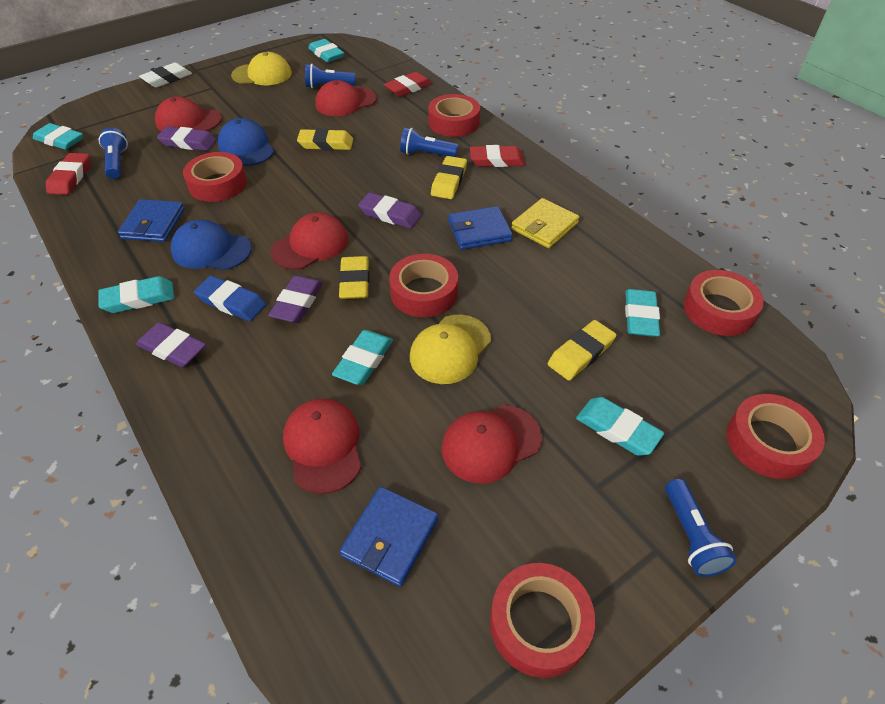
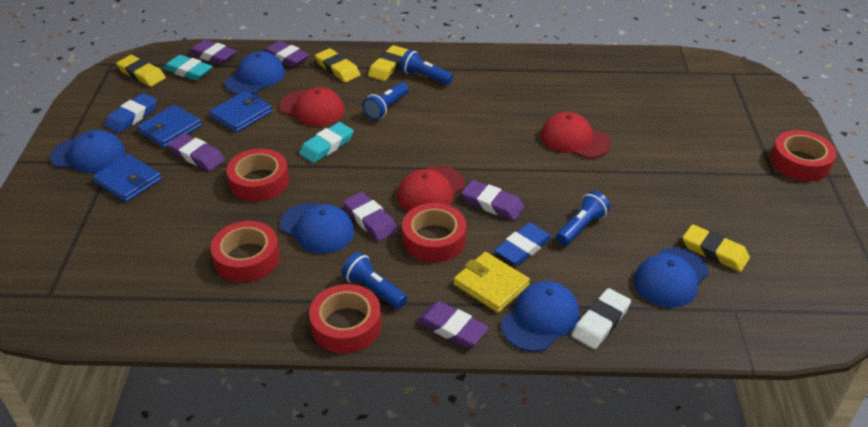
blue cap: 2 -> 5
blue eraser: 1 -> 2
purple eraser: 4 -> 6
red cap: 5 -> 3
red eraser: 3 -> 0
red tape: 6 -> 5
turquoise eraser: 6 -> 2
yellow cap: 2 -> 0

